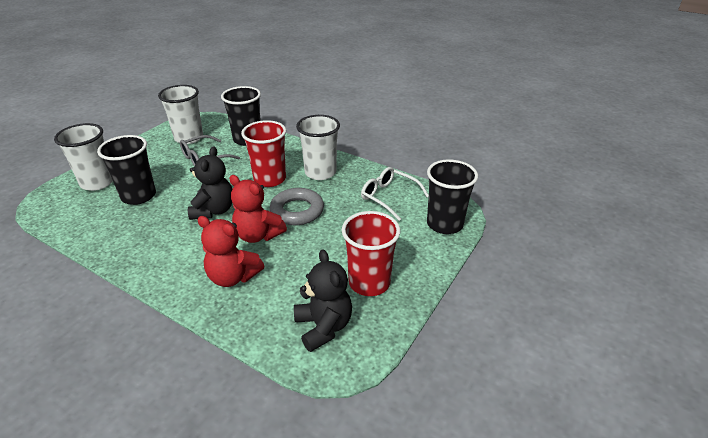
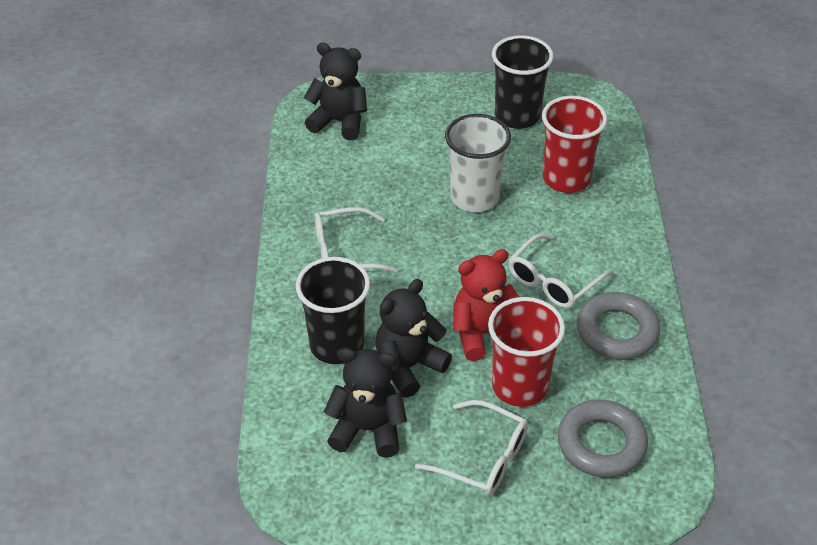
black cup: 3 -> 2
black teddy bear: 2 -> 3
grey glasses: 1 -> 0
grey ring: 1 -> 2
red teddy bear: 2 -> 1
white cup: 3 -> 1
white glasses: 1 -> 3

